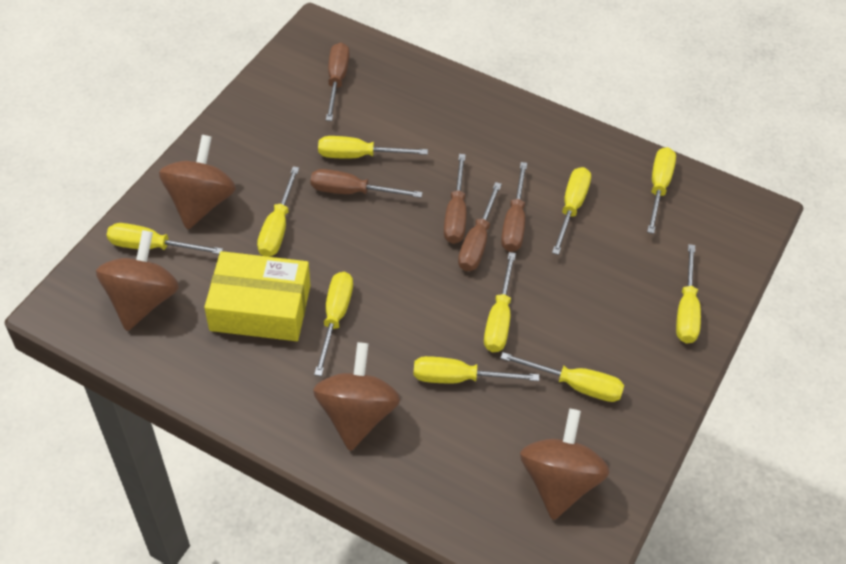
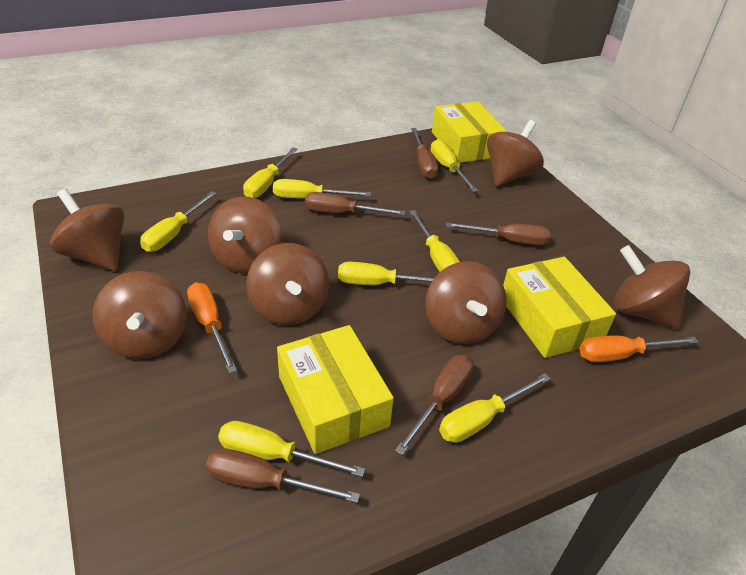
brown spinning top: 4 -> 7
orange screwdriver: 0 -> 2
yellow box: 1 -> 3
yellow screwdriver: 10 -> 8

